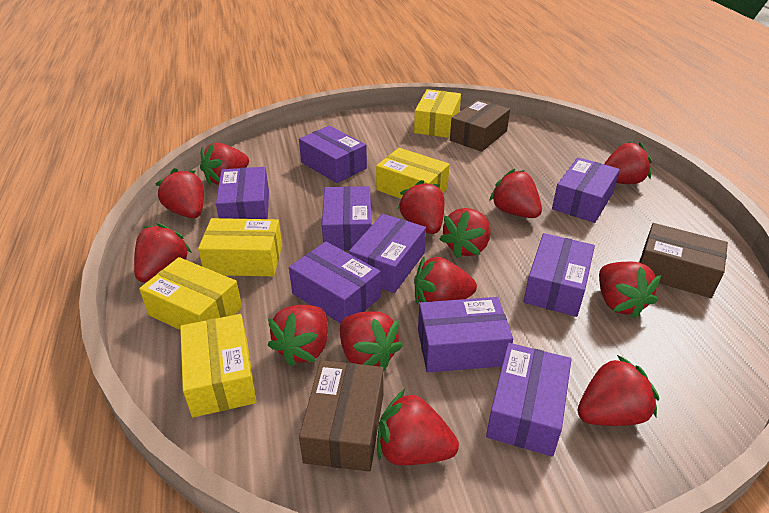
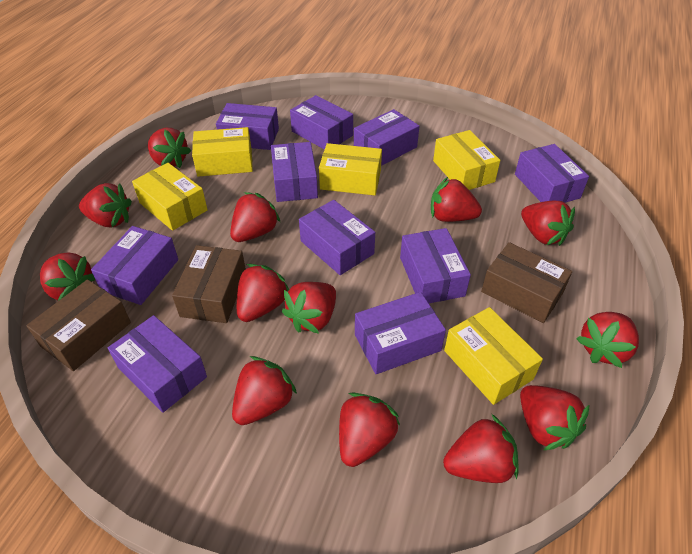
purple box: 9 -> 10

